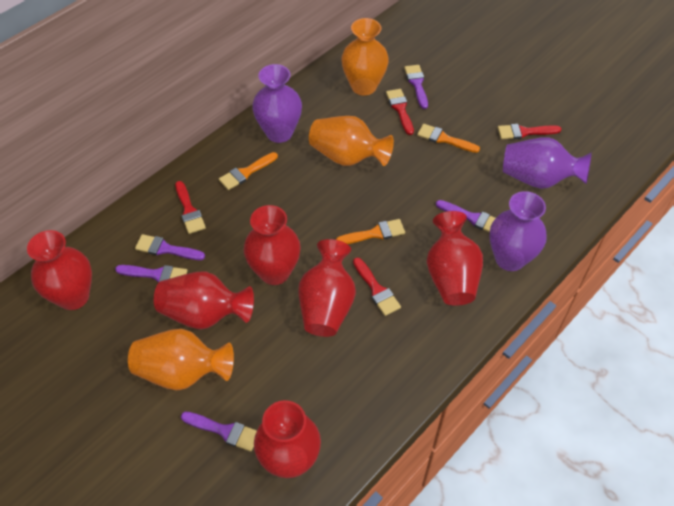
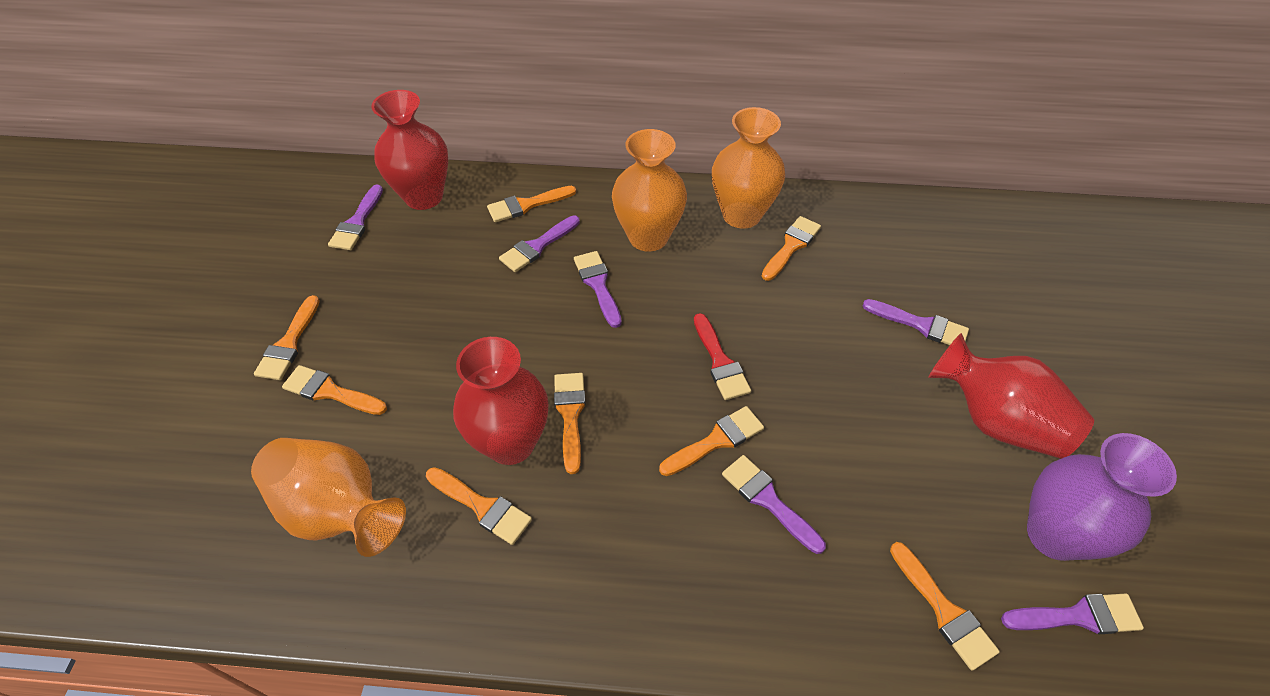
orange brush: 3 -> 8
purple brush: 5 -> 6
purple vase: 3 -> 1
red brush: 4 -> 1
red vase: 6 -> 3

